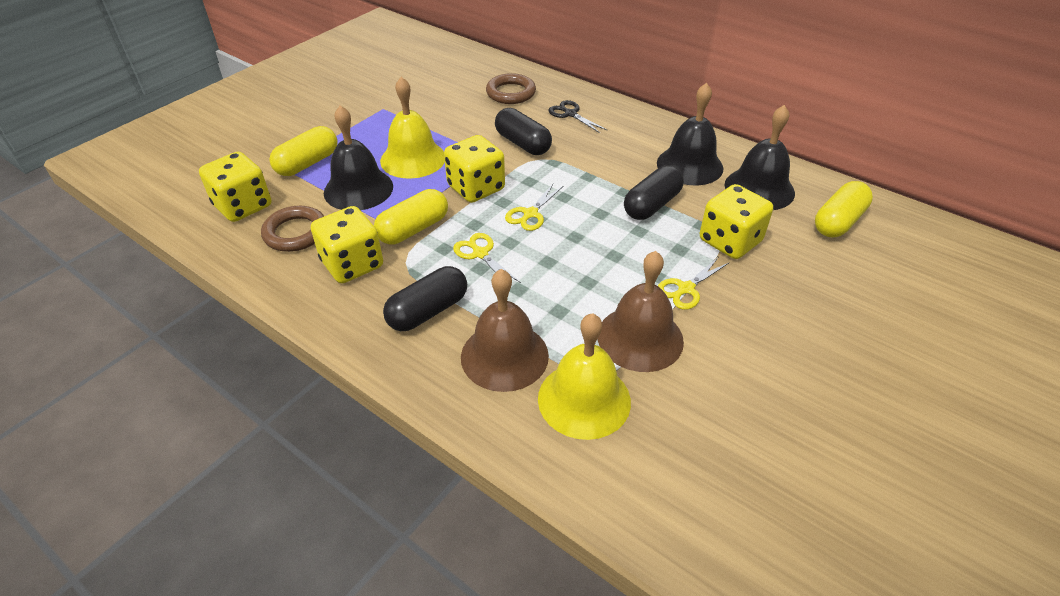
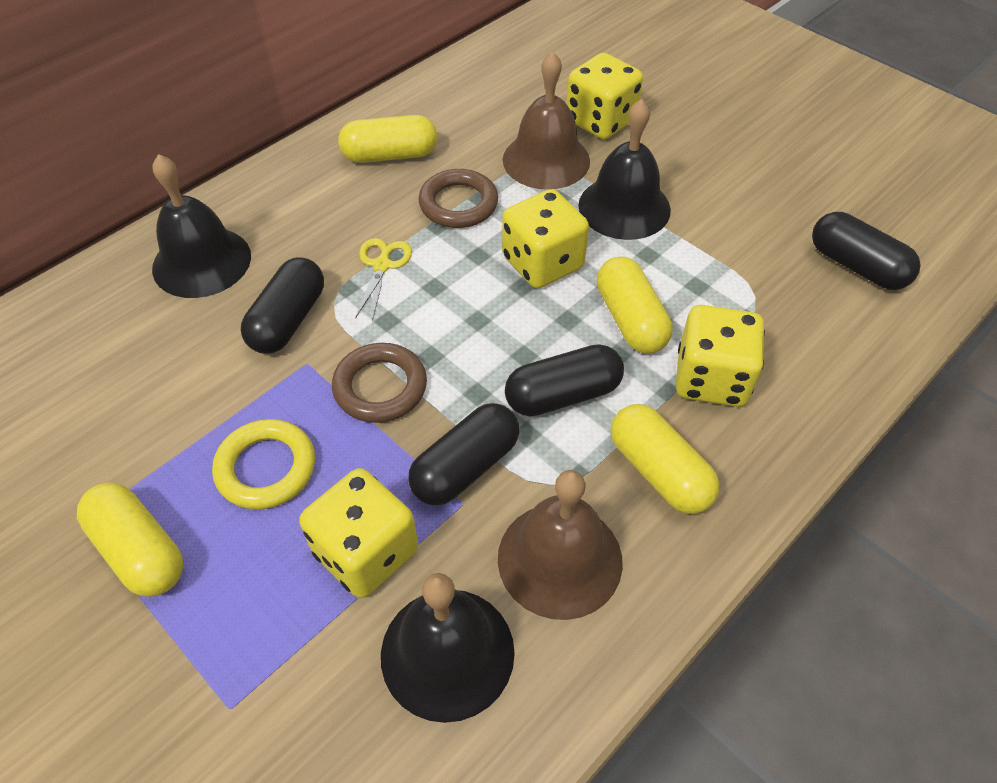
black capsule: 3 -> 4
black scissors: 1 -> 0
yellow bell: 2 -> 0
yellow capsule: 3 -> 4
yellow ring: 0 -> 1
yellow scissors: 3 -> 1

